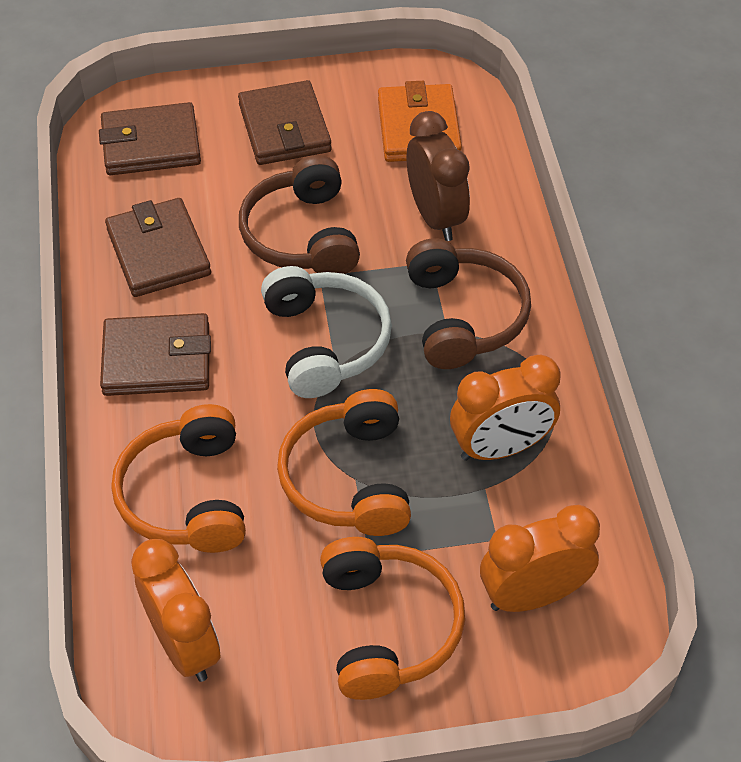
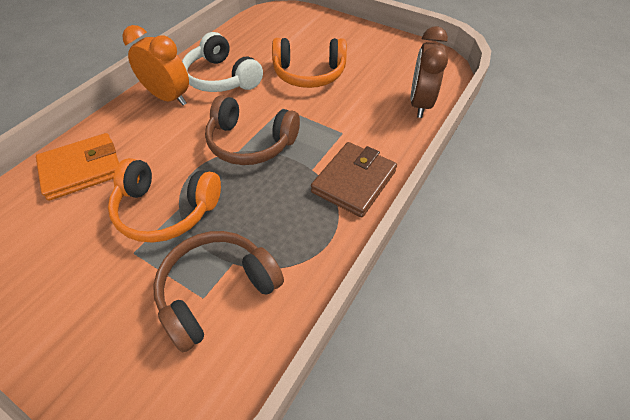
brown wallet: 4 -> 1
orange clock: 3 -> 1
orange headphones: 3 -> 2

